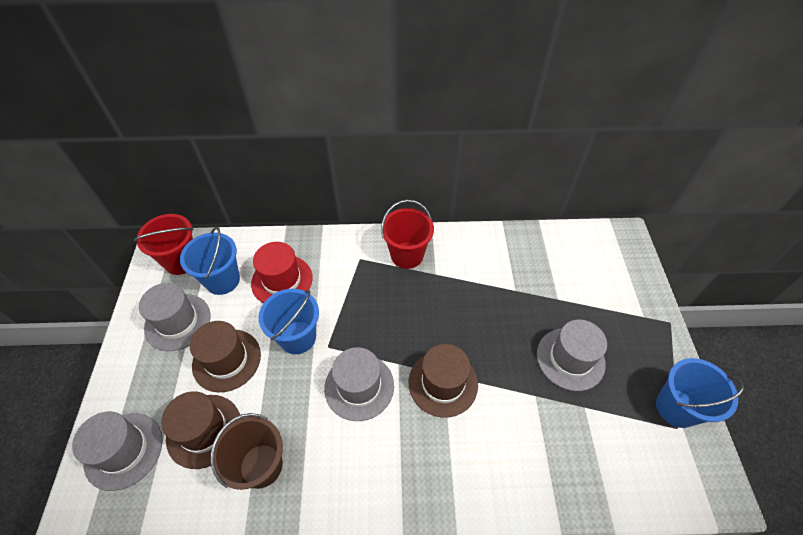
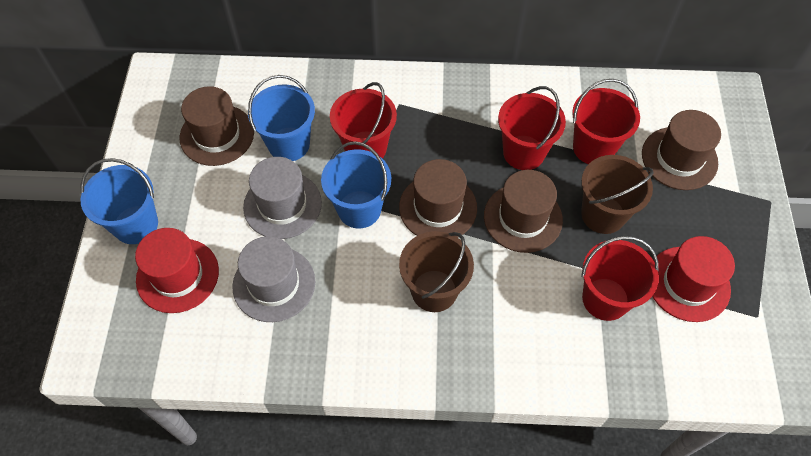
brown bucket: 1 -> 2
brown hat: 3 -> 4
grey hat: 4 -> 2
red bucket: 2 -> 4
red hat: 1 -> 2

